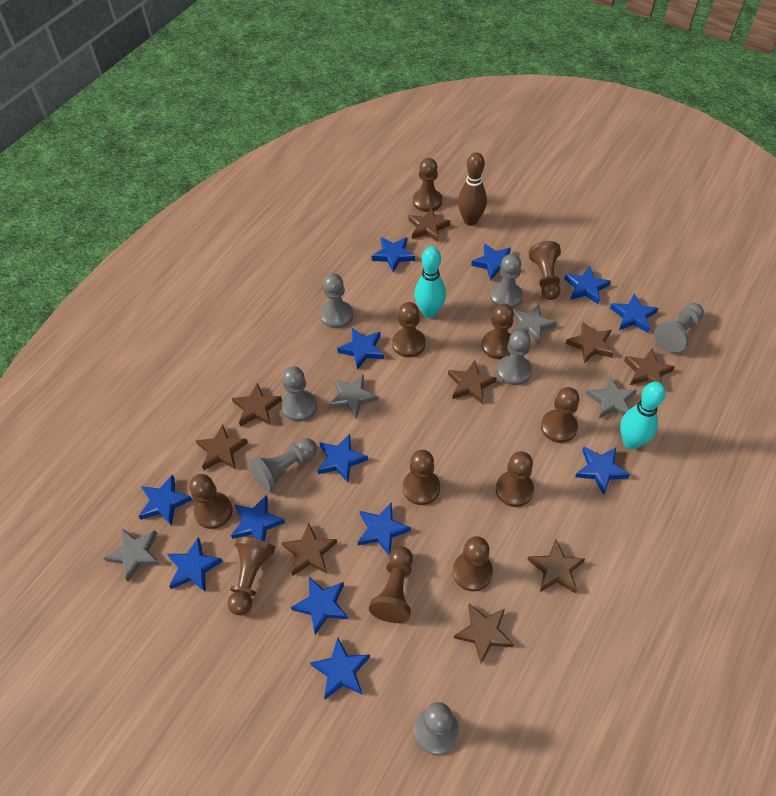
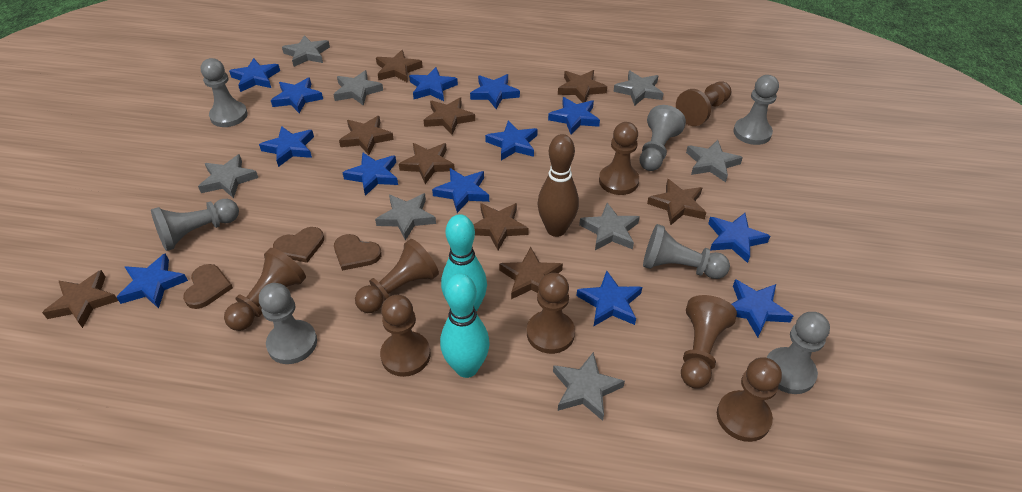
brown heart: 0 -> 3
brown pawn: 11 -> 8
grey star: 4 -> 8

